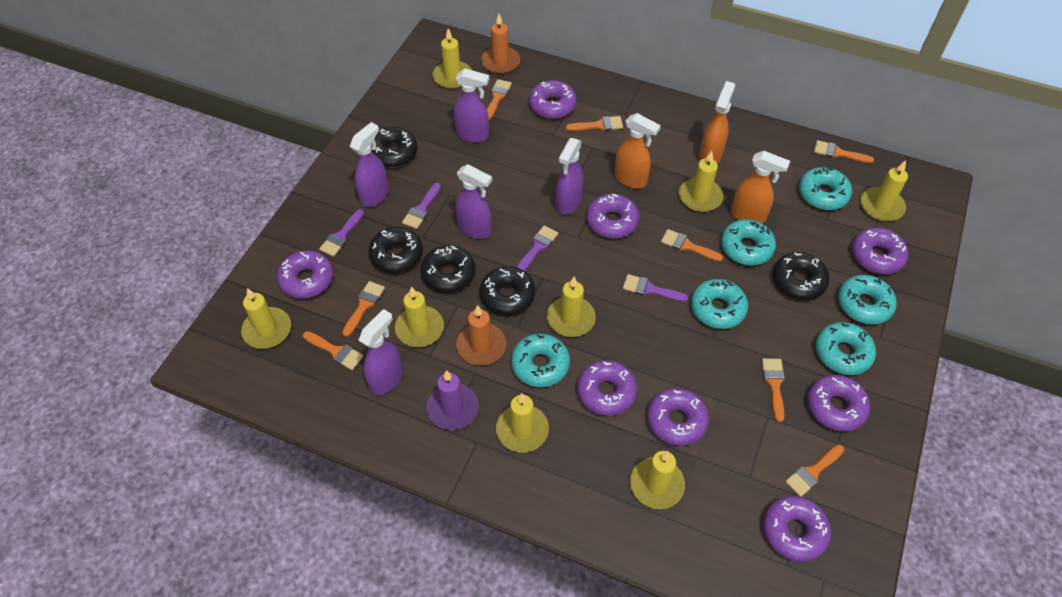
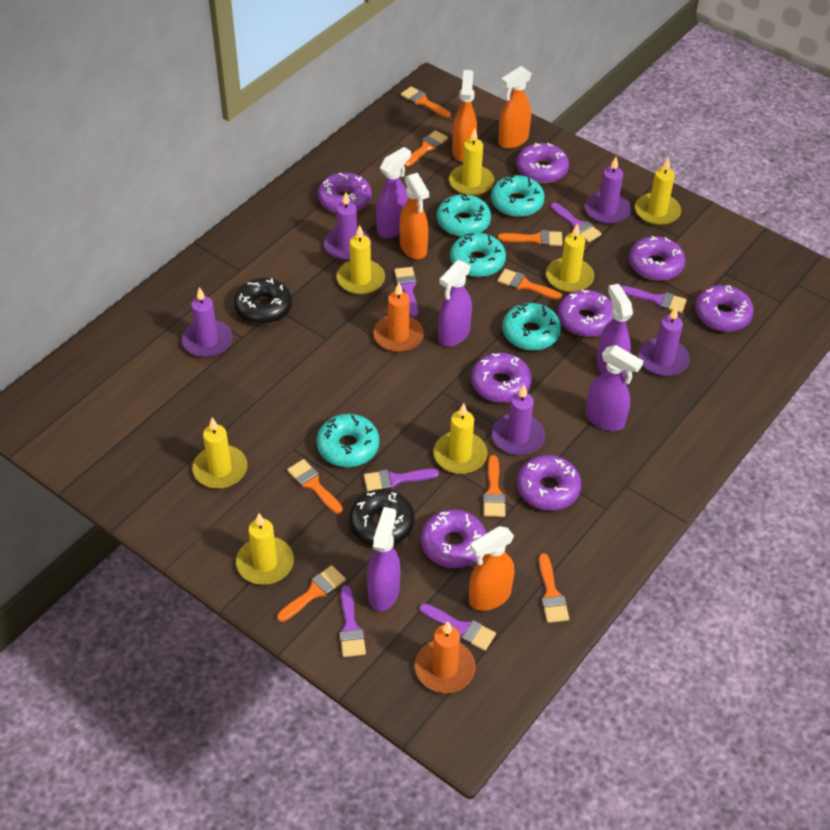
black donut: 5 -> 2
orange spray bottle: 3 -> 4
purple brush: 4 -> 6
purple candle: 1 -> 5
turquoise donut: 6 -> 5
yellow candle: 8 -> 7

